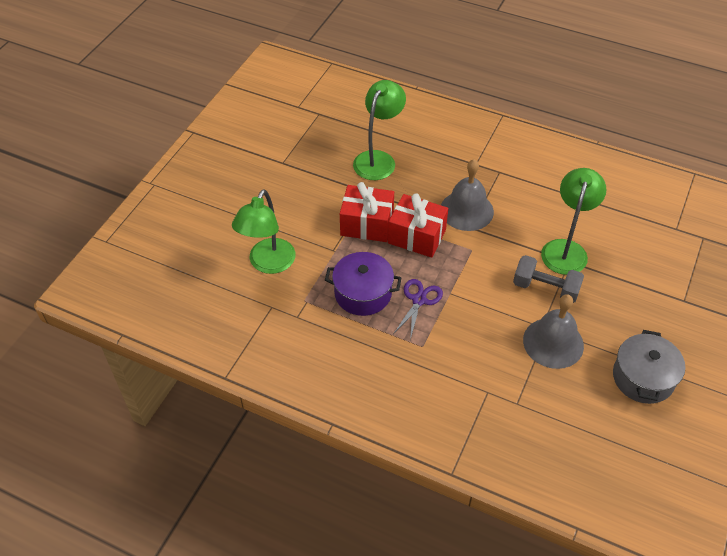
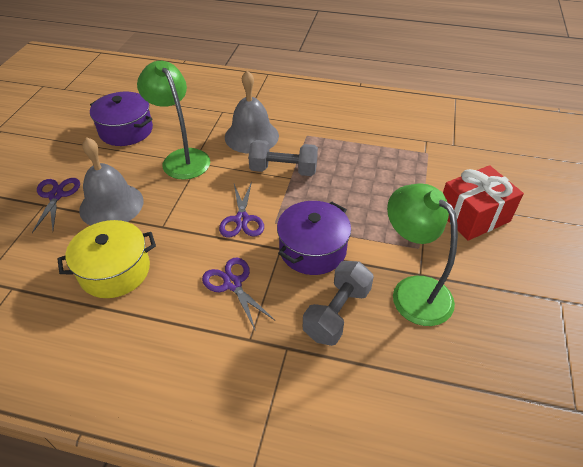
green lamp: 3 -> 2
grey dumbbell: 1 -> 2
grey pot: 1 -> 0
purple pot: 1 -> 2
purple scissors: 1 -> 3
red gift: 2 -> 1
yellow pot: 0 -> 1

